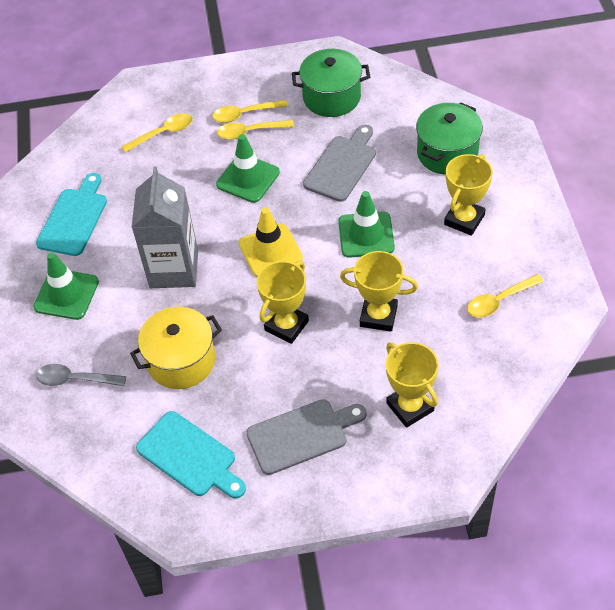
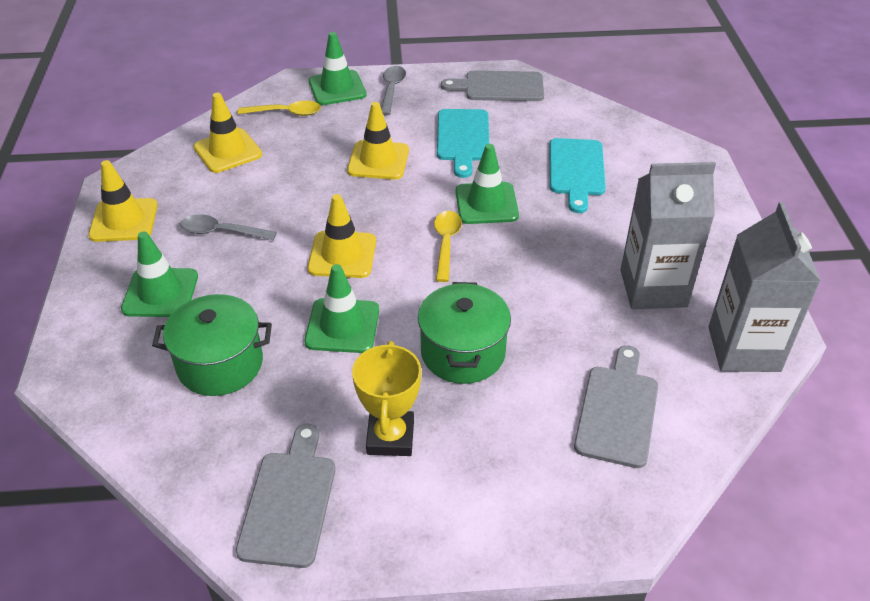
green traffic cone: 3 -> 4
grey carton: 1 -> 2
grey cutting board: 2 -> 3
grey spoon: 1 -> 2
yellow pot: 1 -> 0
yellow spoon: 4 -> 2
yellow traffic cone: 1 -> 4
yellow trophy: 4 -> 1

